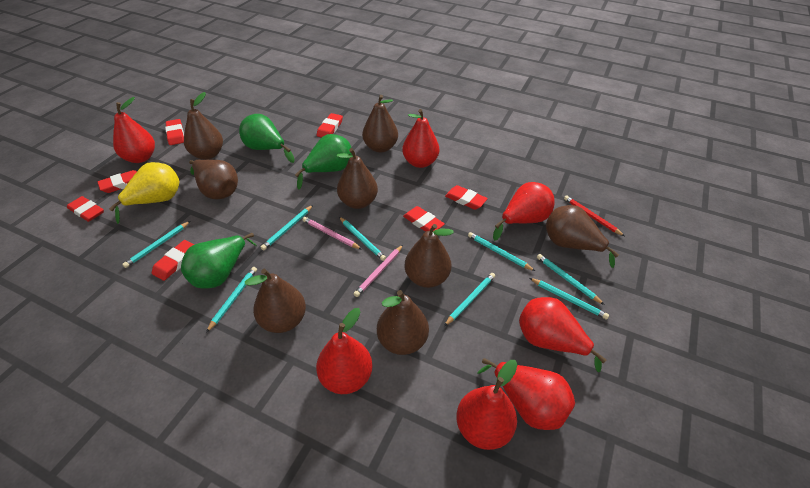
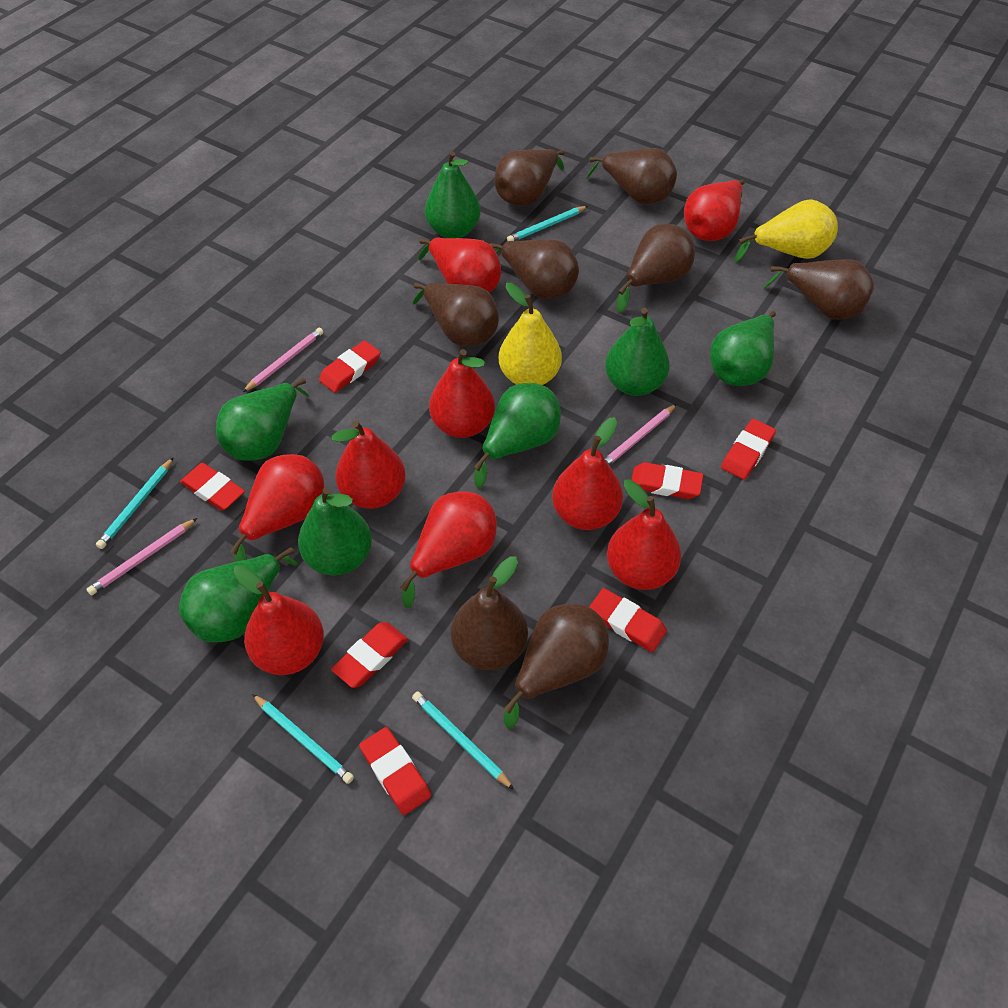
green pear: 3 -> 7
pink pencil: 2 -> 3
red pear: 7 -> 9
red pencil: 1 -> 0
turquoise pencil: 8 -> 4
yellow pear: 1 -> 2

